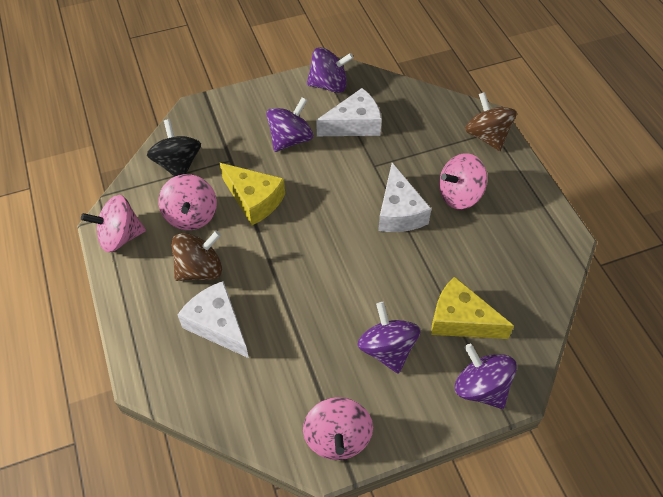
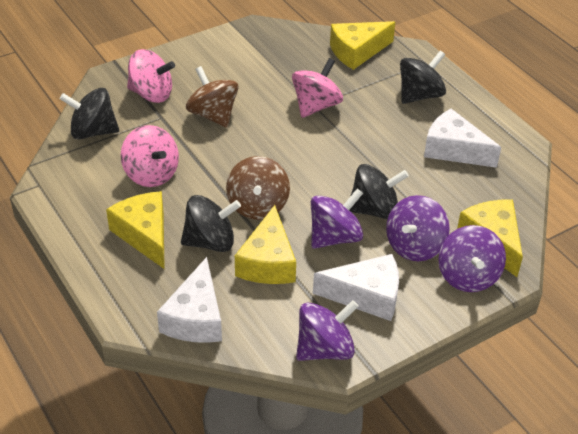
black spinning top: 1 -> 4
pink spinning top: 4 -> 3
yellow cheese: 2 -> 4

